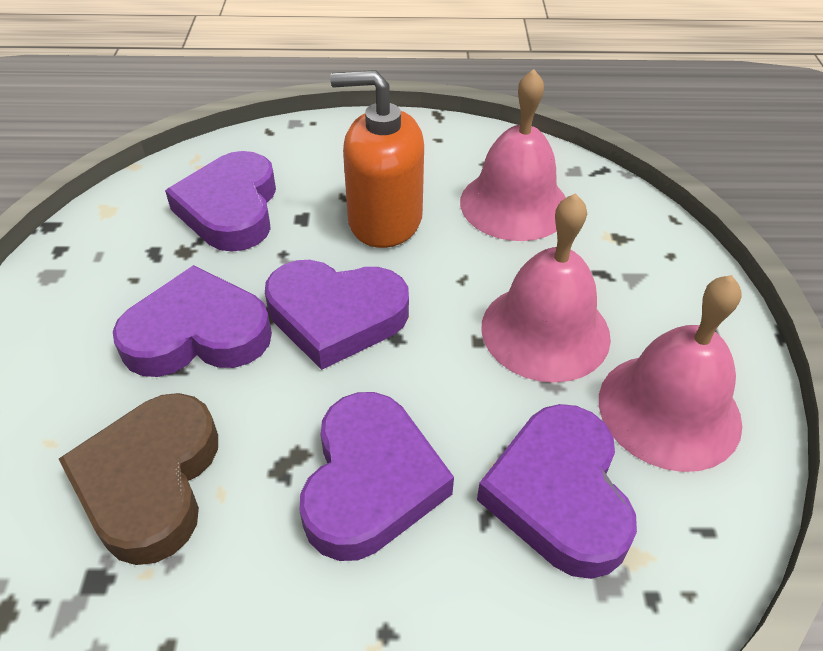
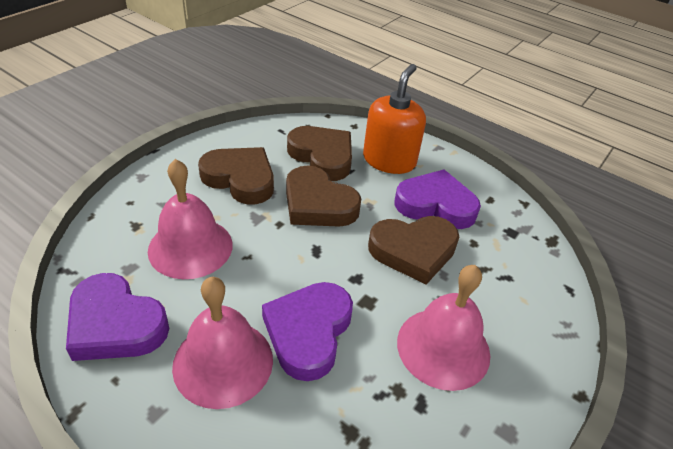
brown heart: 1 -> 4
purple heart: 5 -> 3

